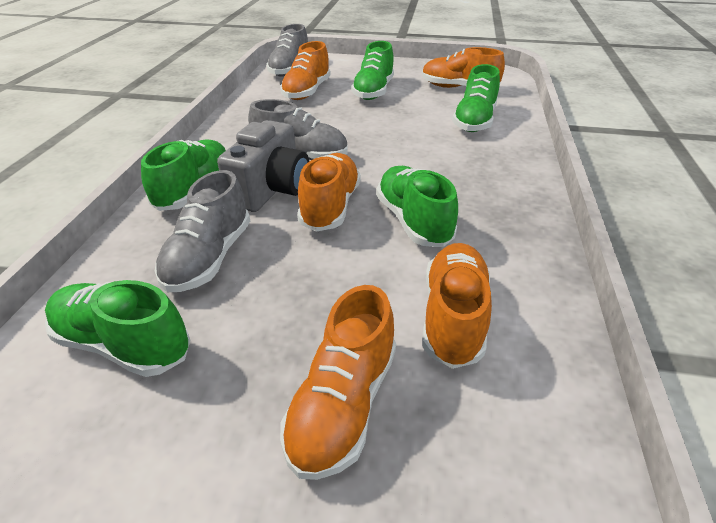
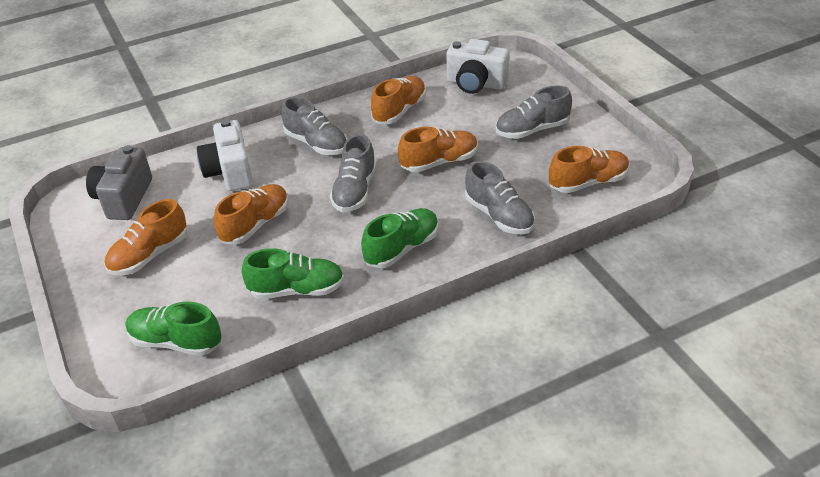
green shoe: 5 -> 3
grey shoe: 3 -> 4
white camera: 0 -> 2

